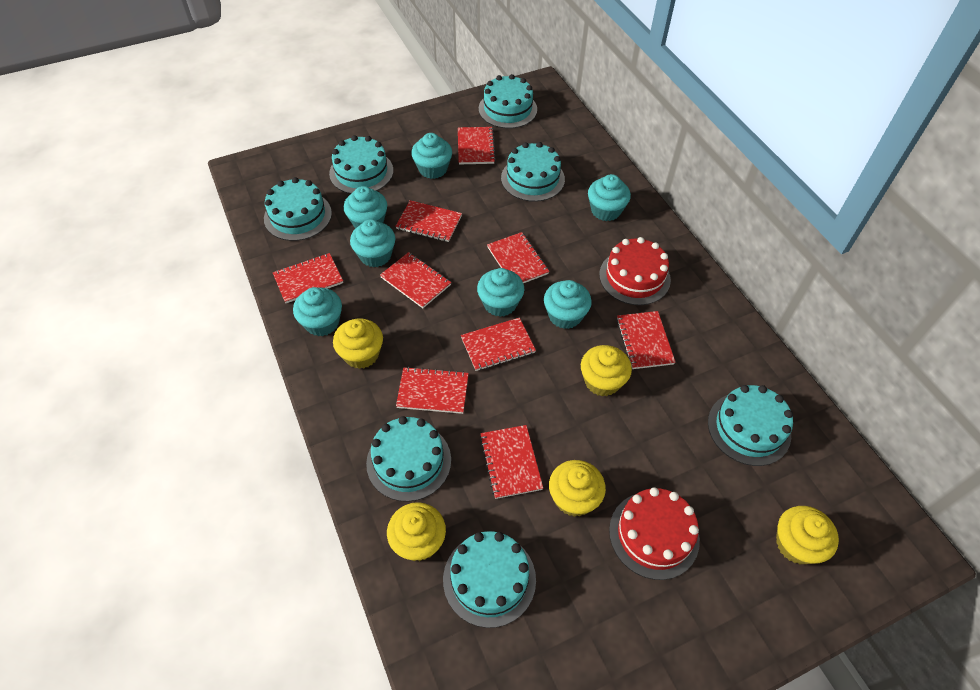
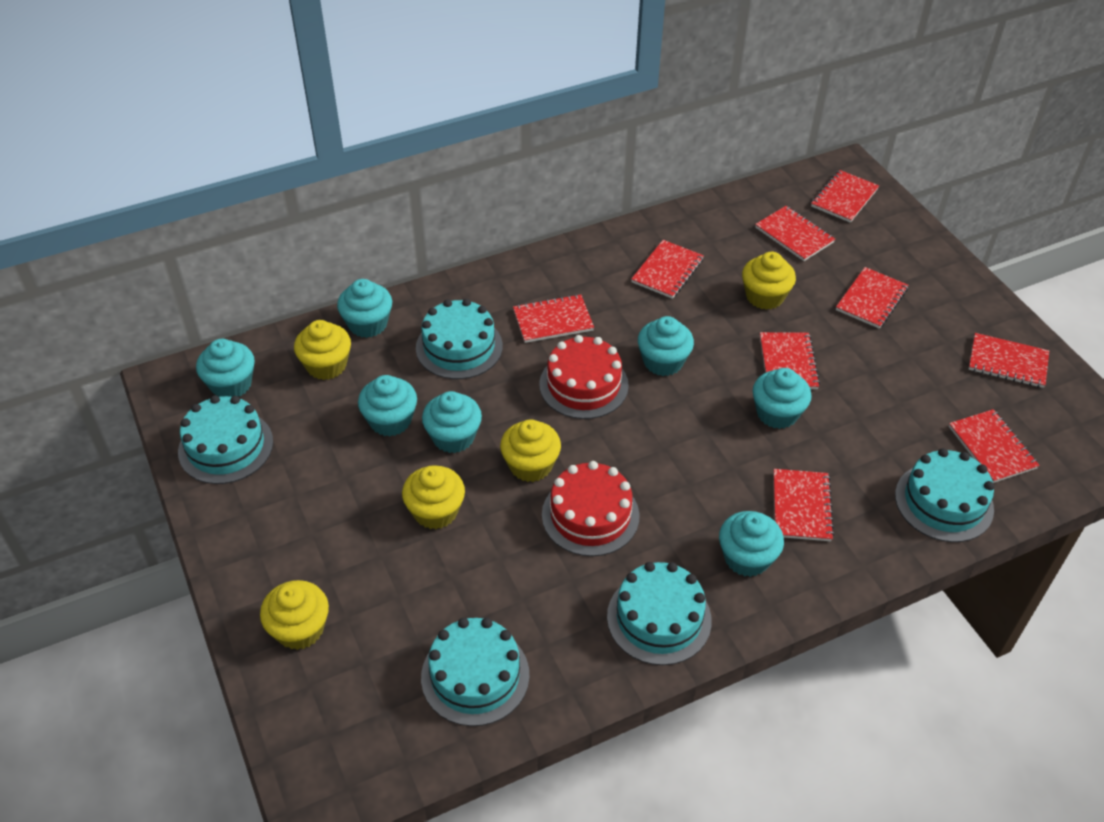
turquoise cake: 7 -> 5

